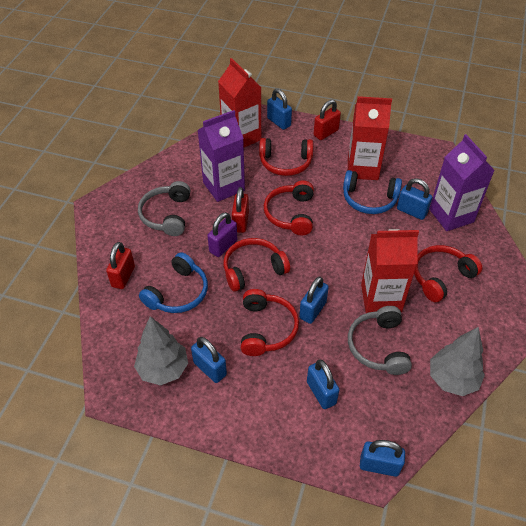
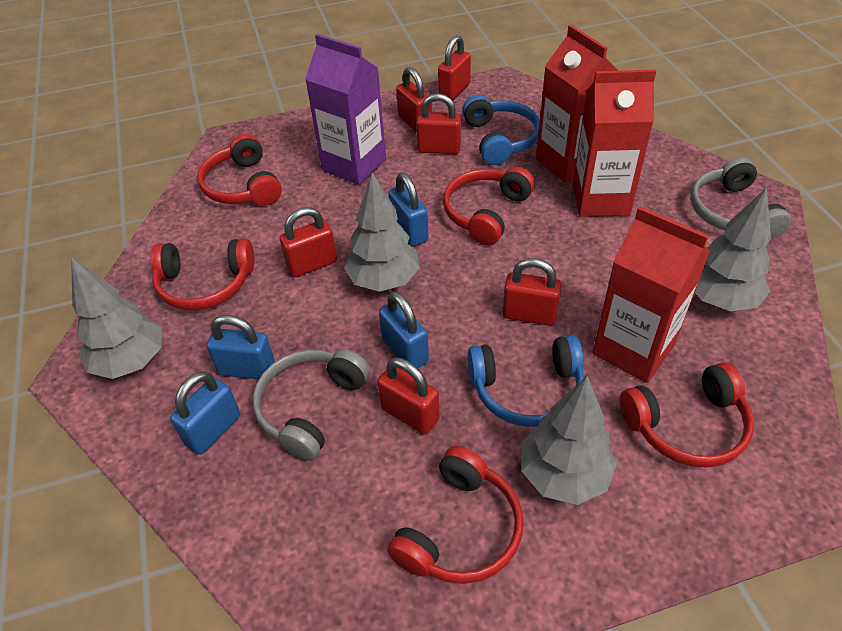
blue padlock: 6 -> 4
grey tree: 2 -> 4
purple carton: 2 -> 1
purple padlock: 1 -> 0
red padlock: 3 -> 6

